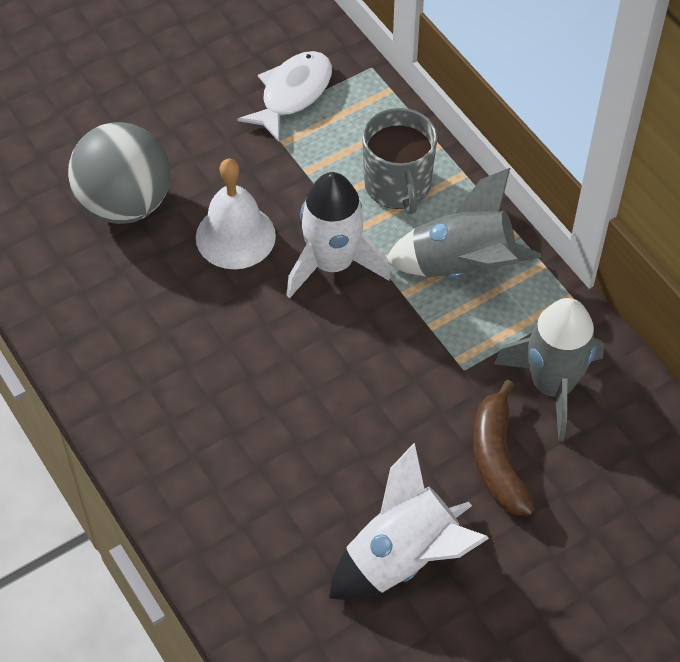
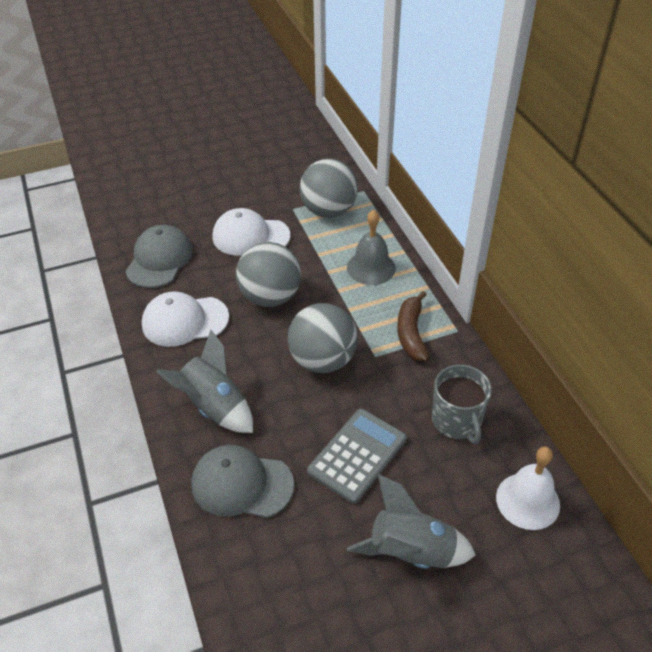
grey ball: 1 -> 3
grey bell: 0 -> 1
grey calculator: 0 -> 1
grey cap: 0 -> 2
white cap: 0 -> 2
white fish: 1 -> 0
white rocket: 2 -> 0

